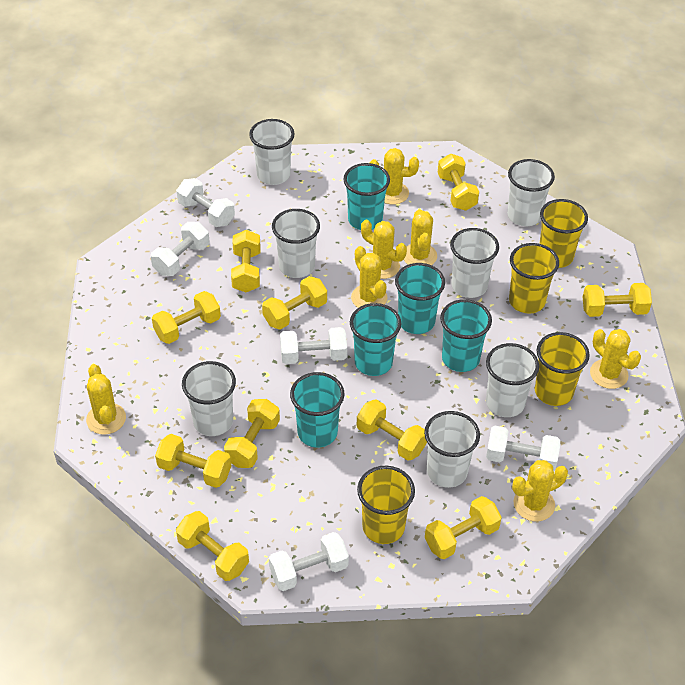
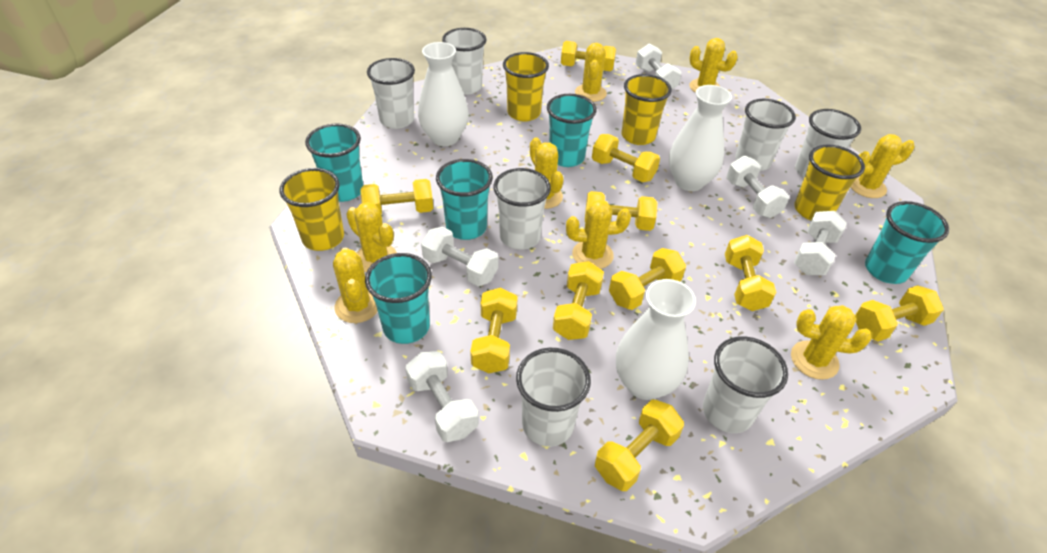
white vase: 0 -> 3
yellow cactus: 7 -> 8

